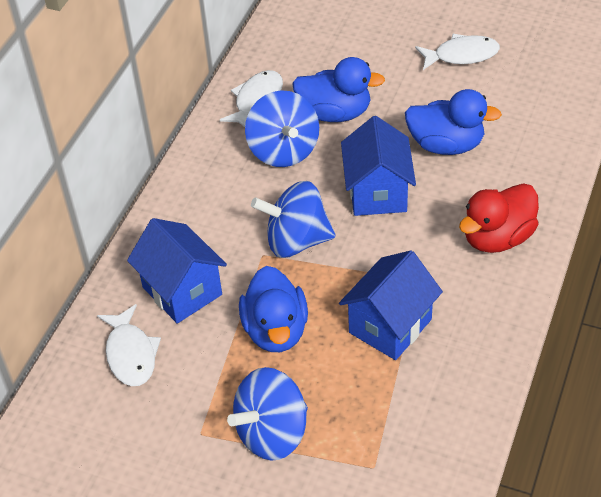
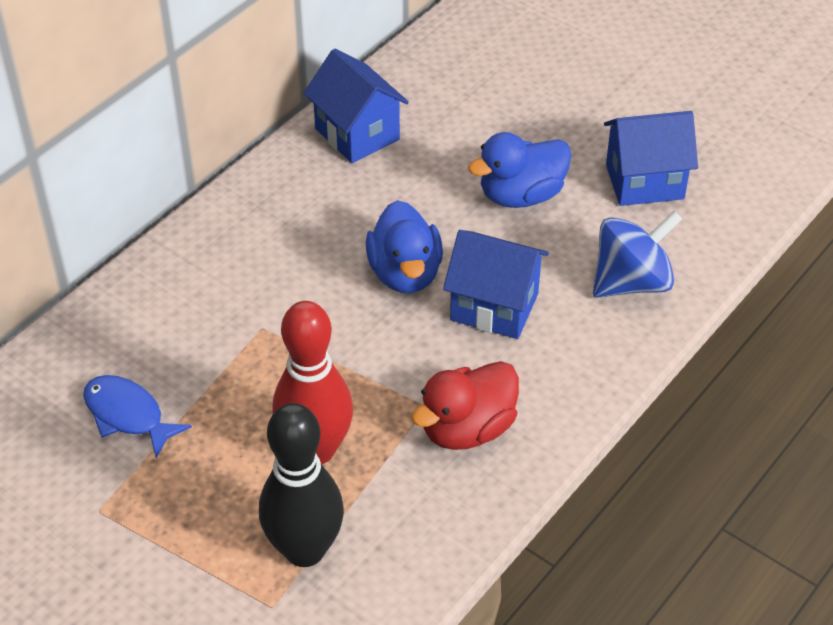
black bowling pin: 0 -> 1
blue duck: 3 -> 2
blue fish: 0 -> 1
blue spinning top: 3 -> 1
red bowling pin: 0 -> 1
white fish: 3 -> 0

